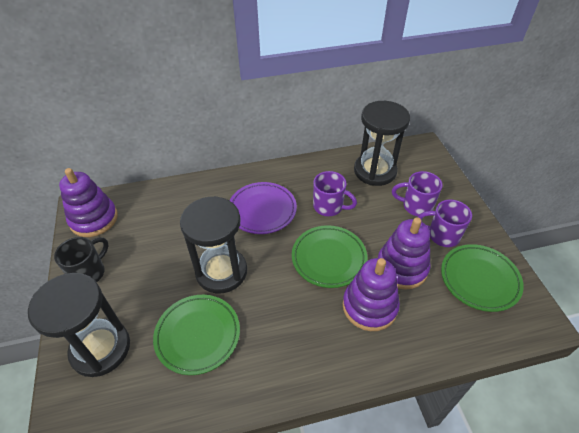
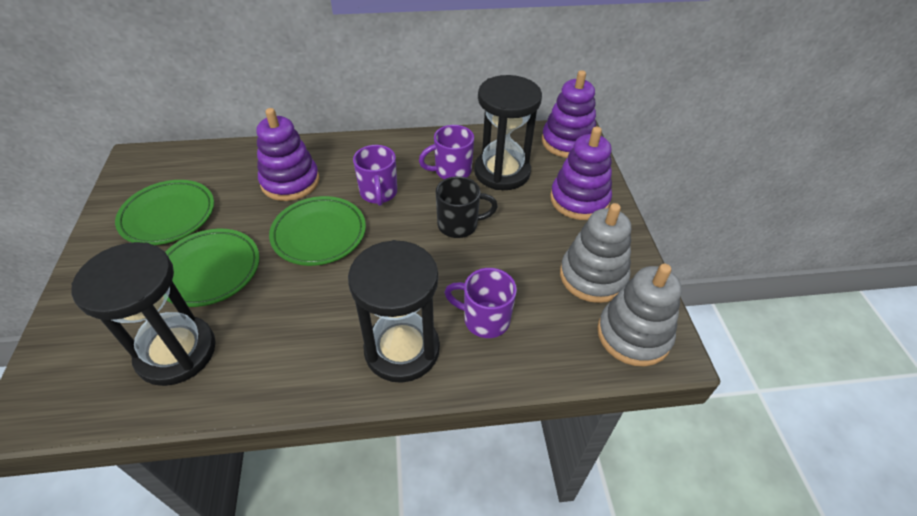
grey stacking toy: 0 -> 2
purple plate: 1 -> 0

